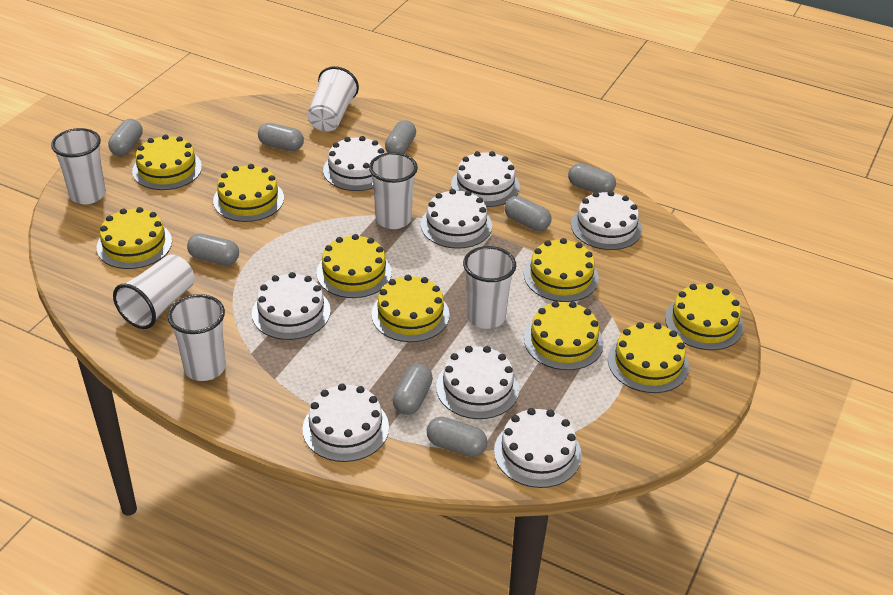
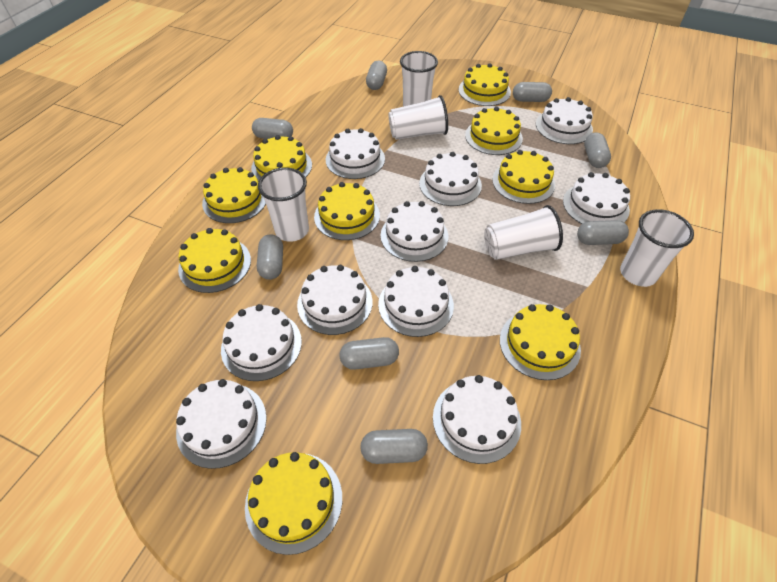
white cake: 8 -> 10
white cup: 6 -> 5

